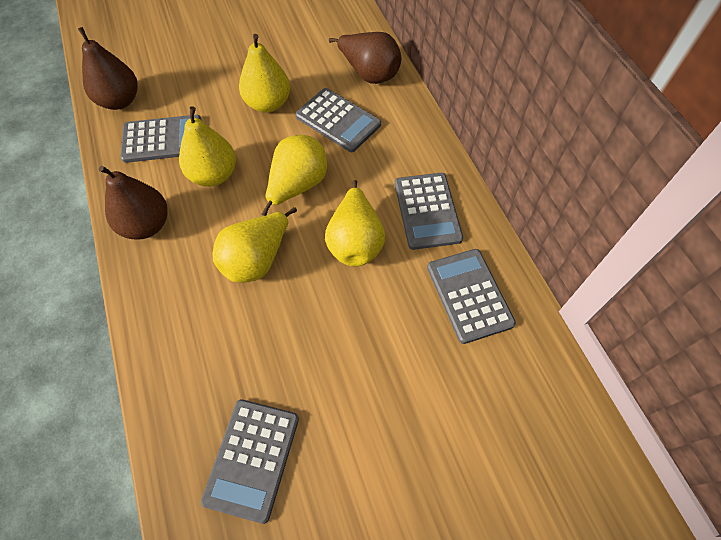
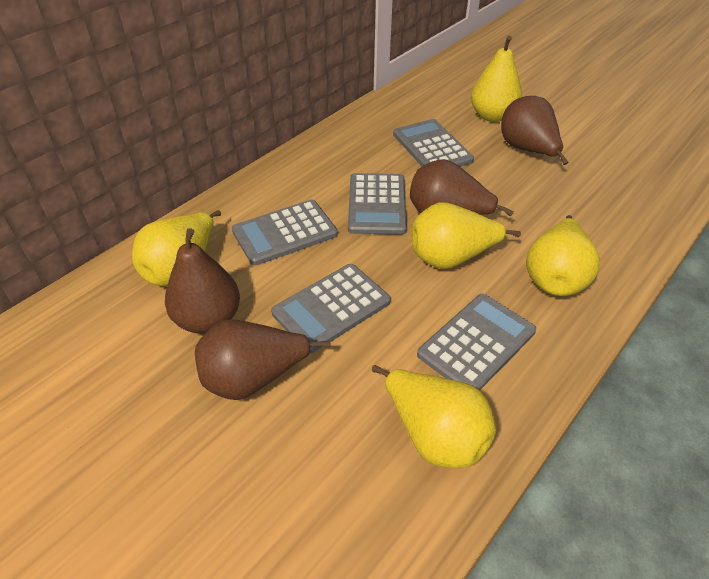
brown pear: 3 -> 4

